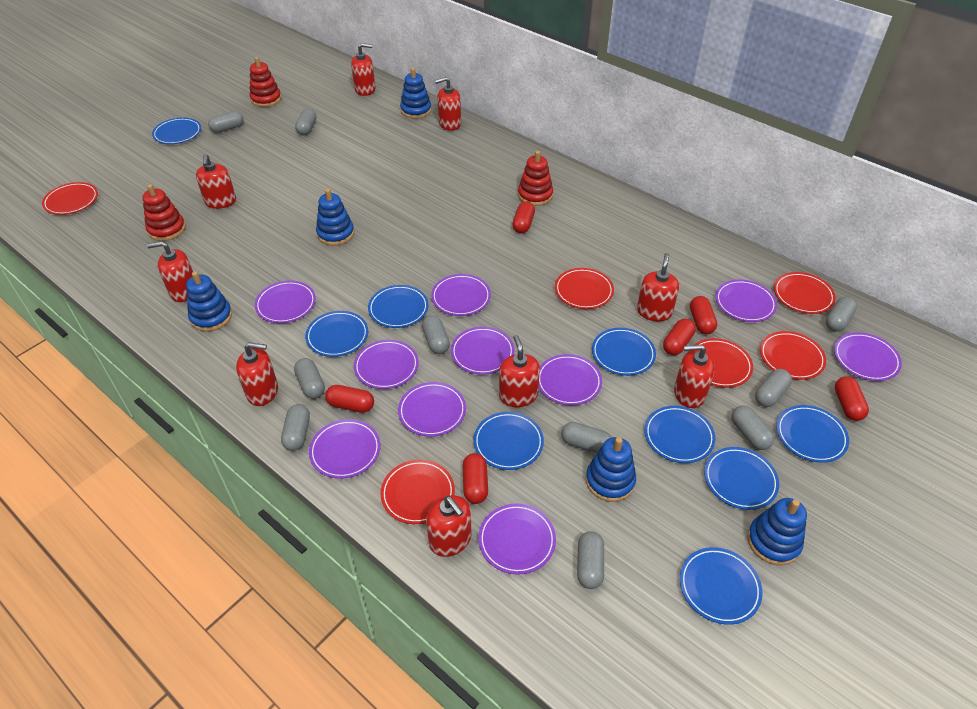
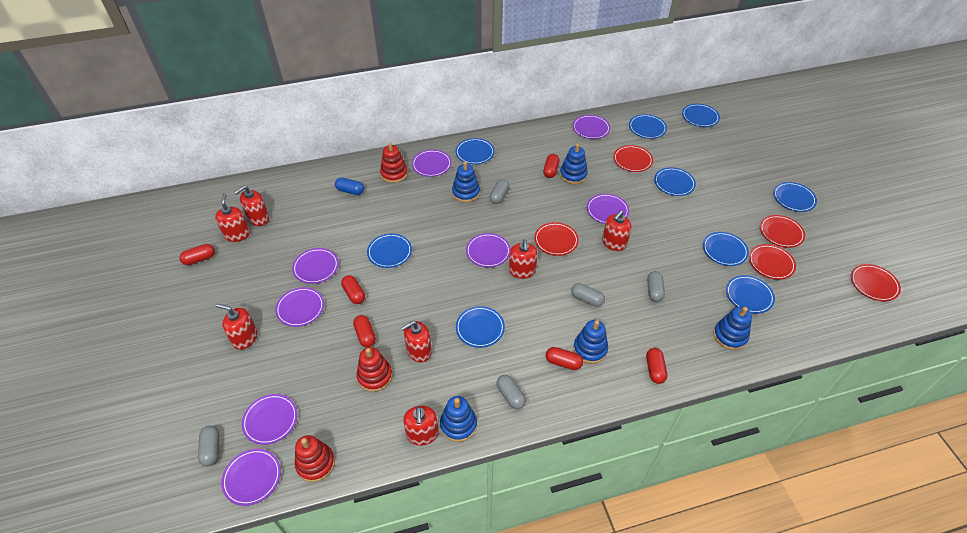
blue capsule: 0 -> 1
grey capsule: 10 -> 5
purple plate: 10 -> 8
red plate: 6 -> 5
red soap dispenser: 9 -> 7

